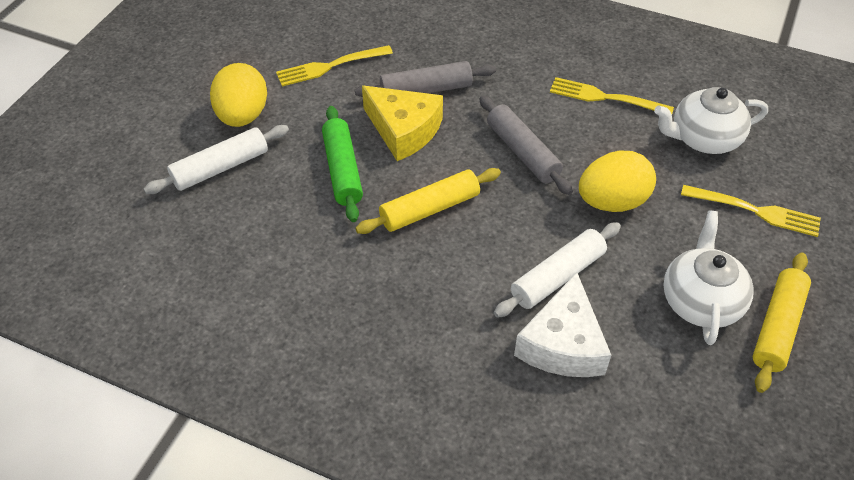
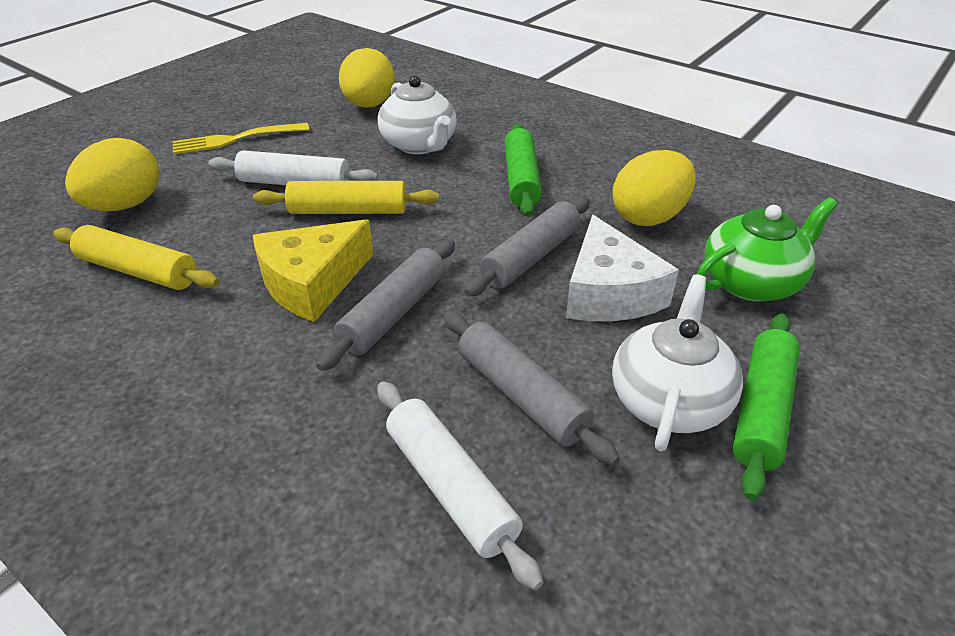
green rolling pin: 1 -> 2
green teapot: 0 -> 1
grey rolling pin: 2 -> 3
yellow egg: 2 -> 3
yellow fork: 3 -> 1

